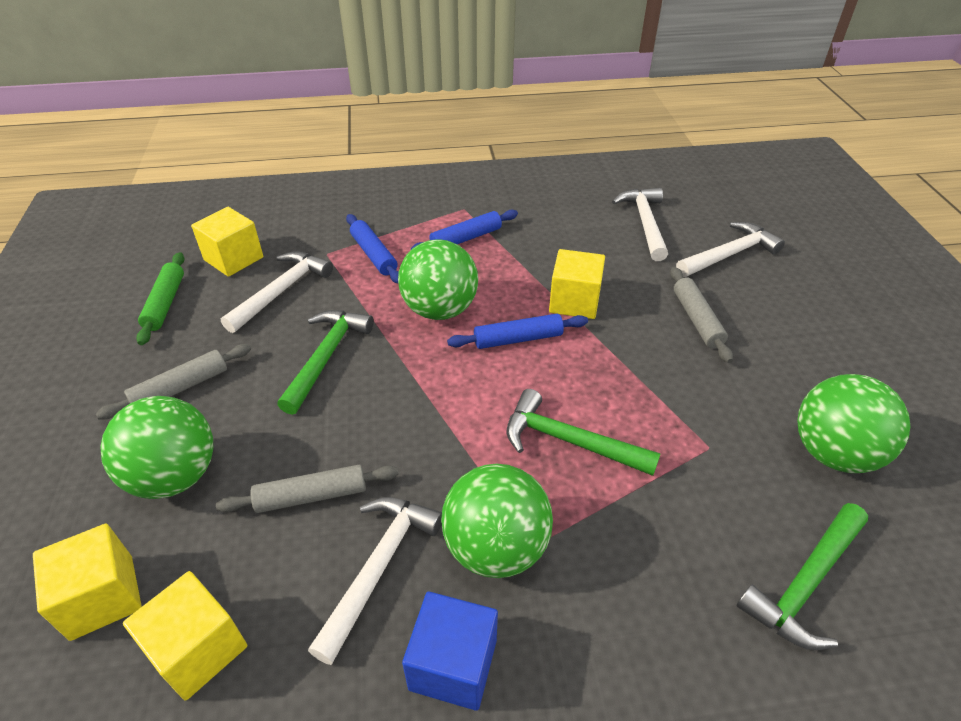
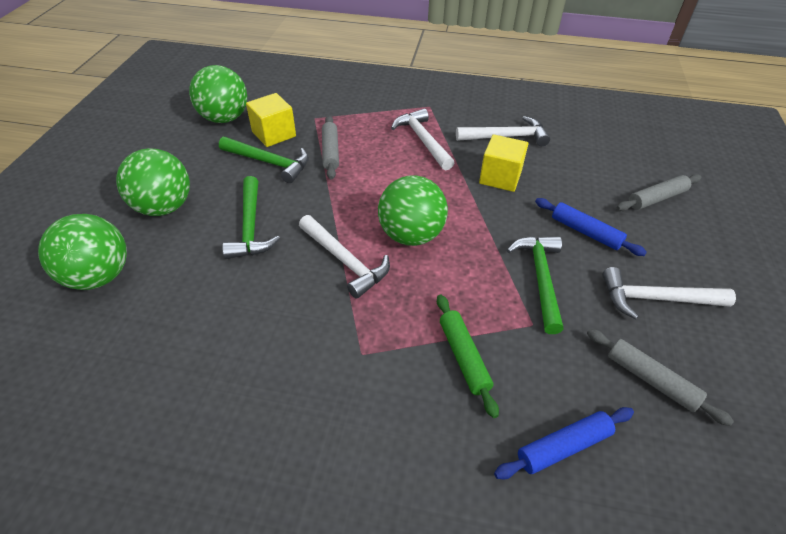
blue cube: 1 -> 0
blue rolling pin: 3 -> 2
yellow cube: 4 -> 2

